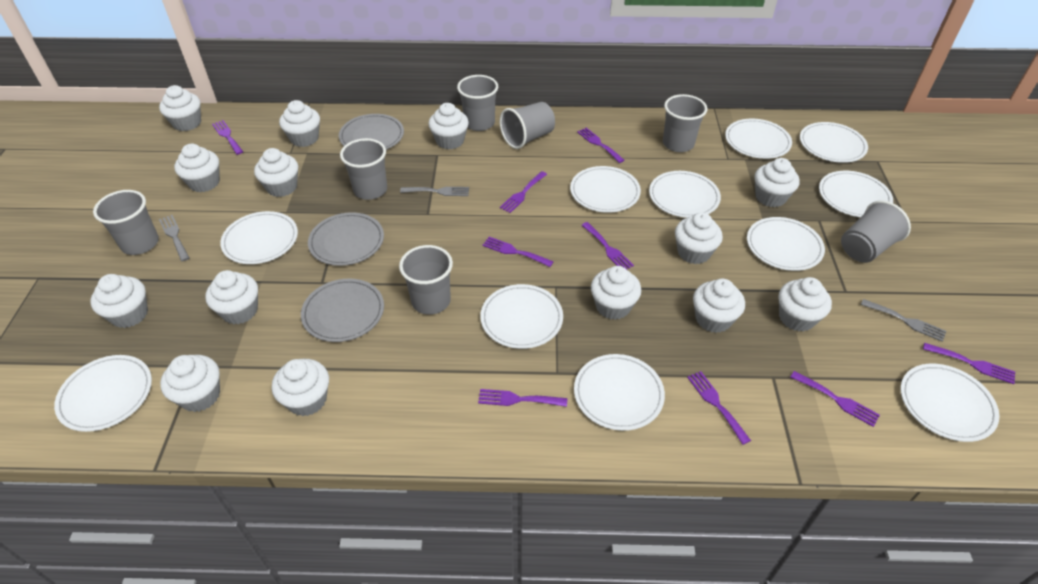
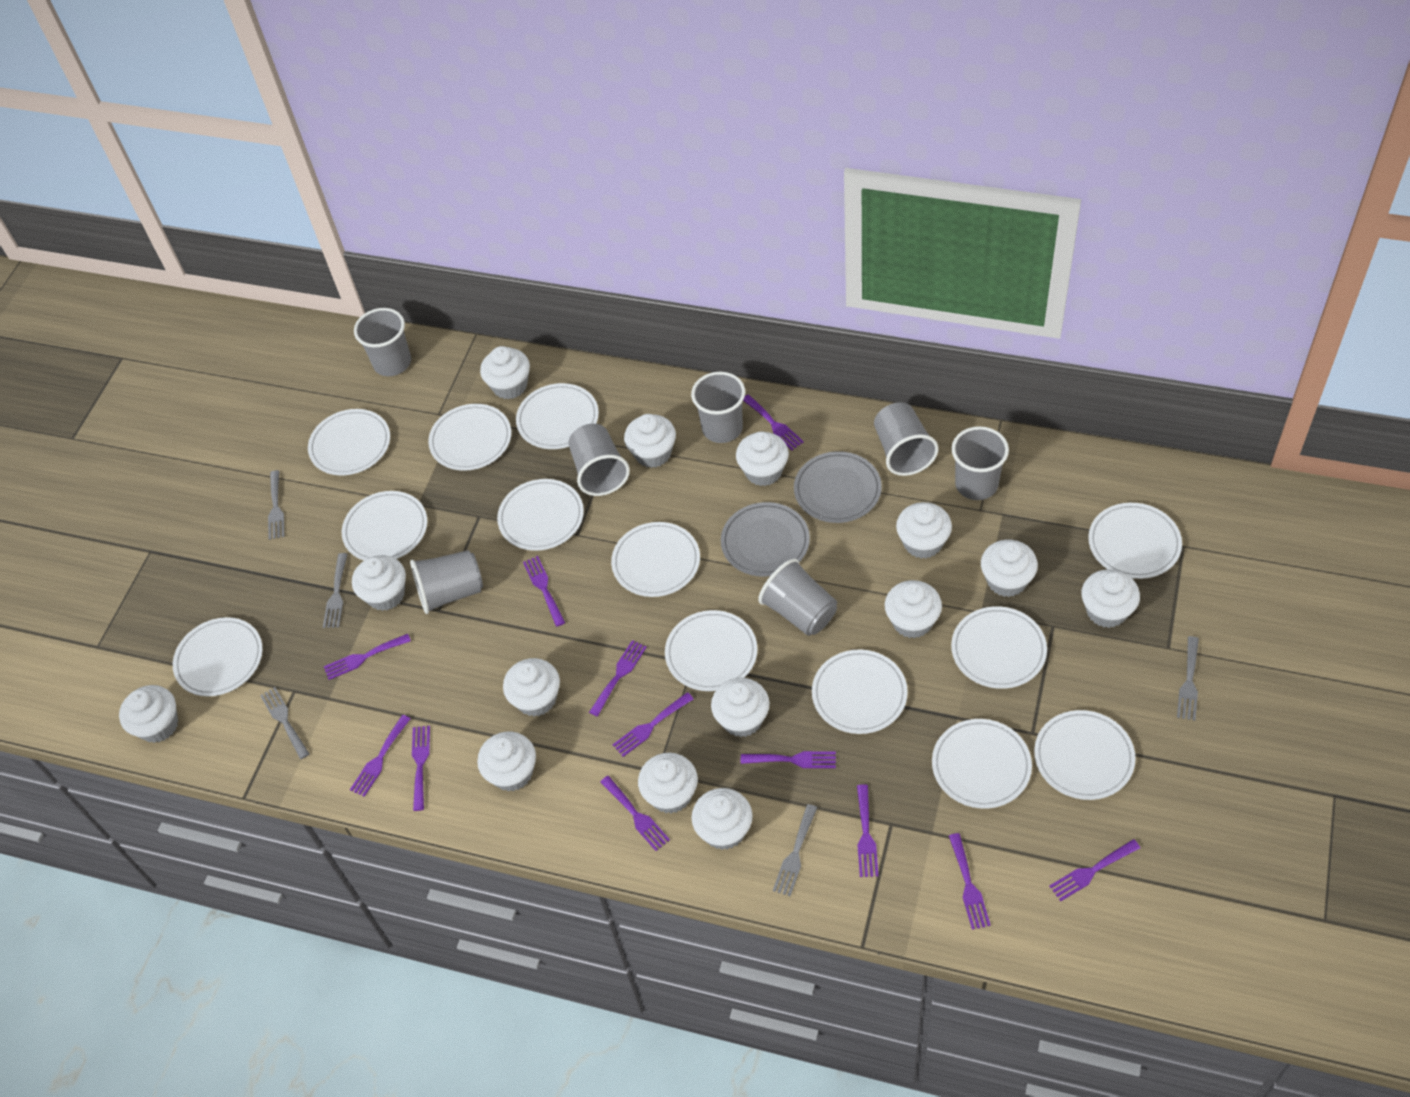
grey fork: 3 -> 5
grey plate: 3 -> 2
purple fork: 9 -> 12
white plate: 11 -> 13

